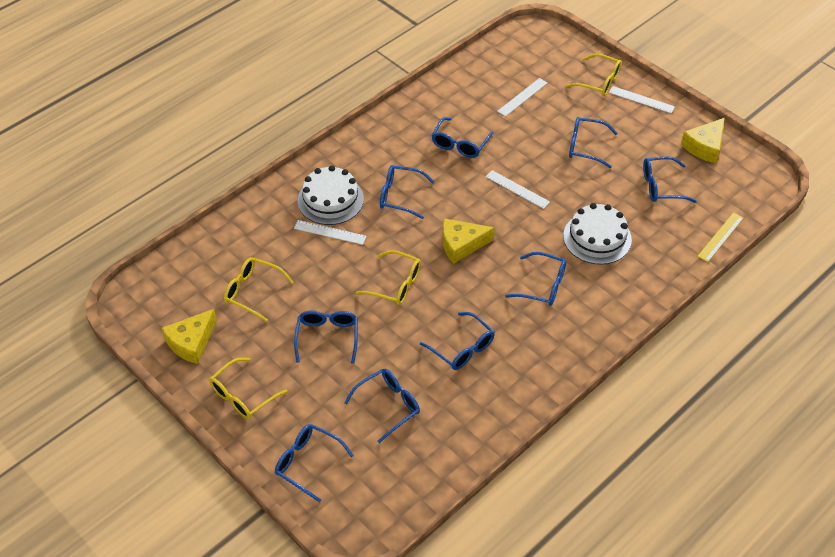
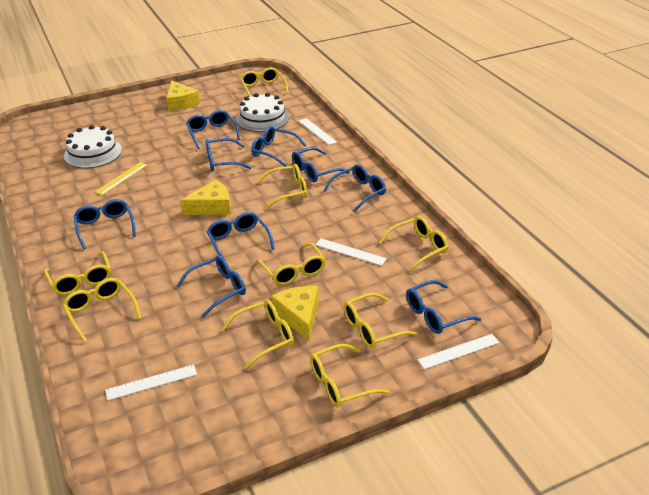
yellow glasses: 4 -> 9

